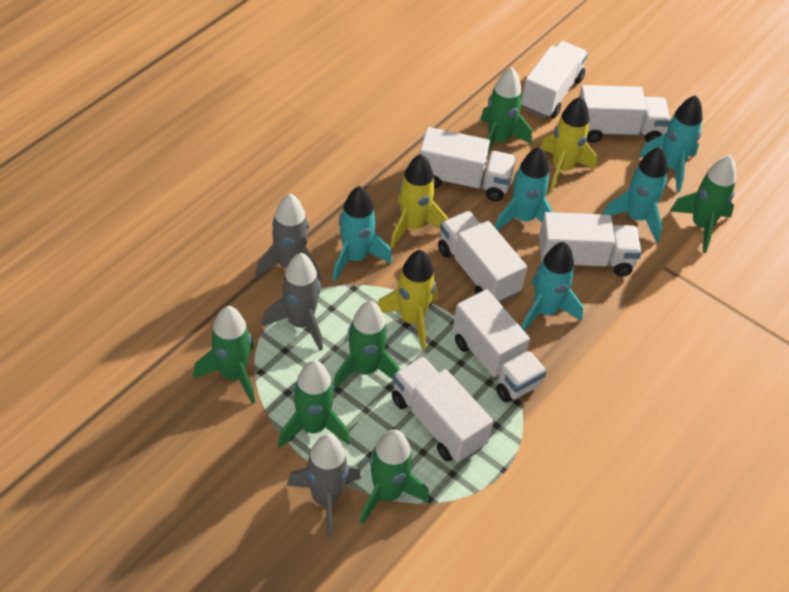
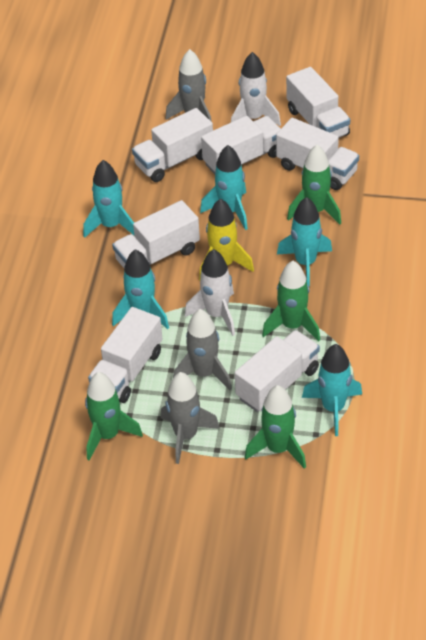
green rocket: 6 -> 4
white rocket: 0 -> 2
yellow rocket: 3 -> 1

